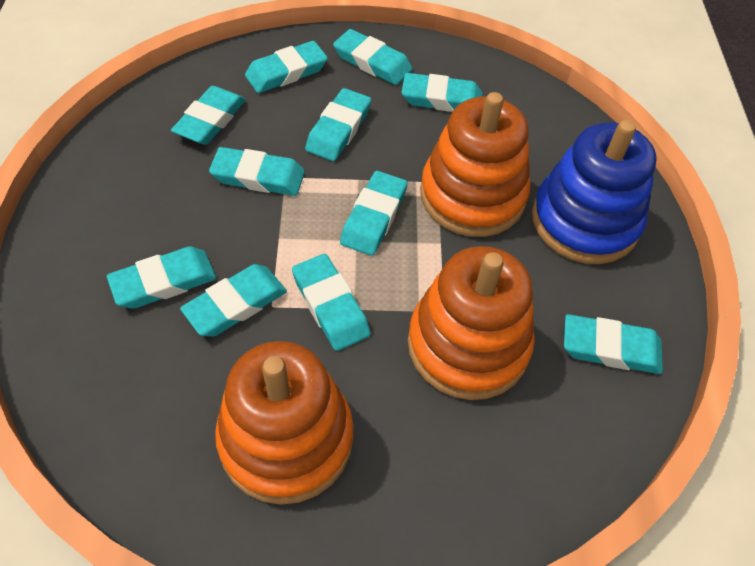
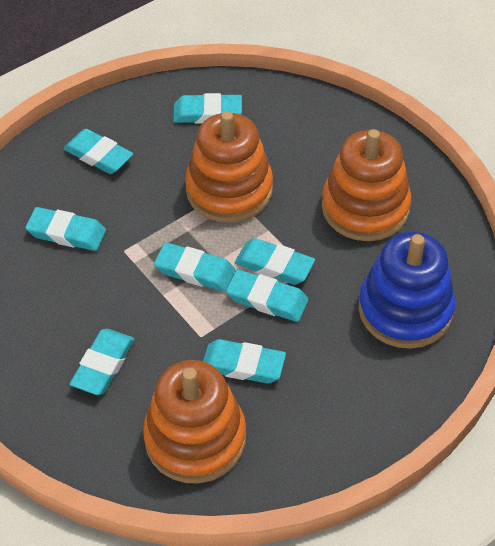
turquoise eraser: 11 -> 8

